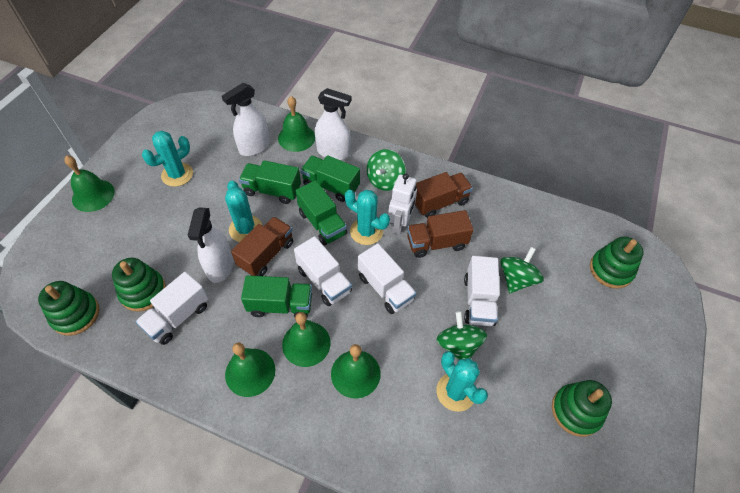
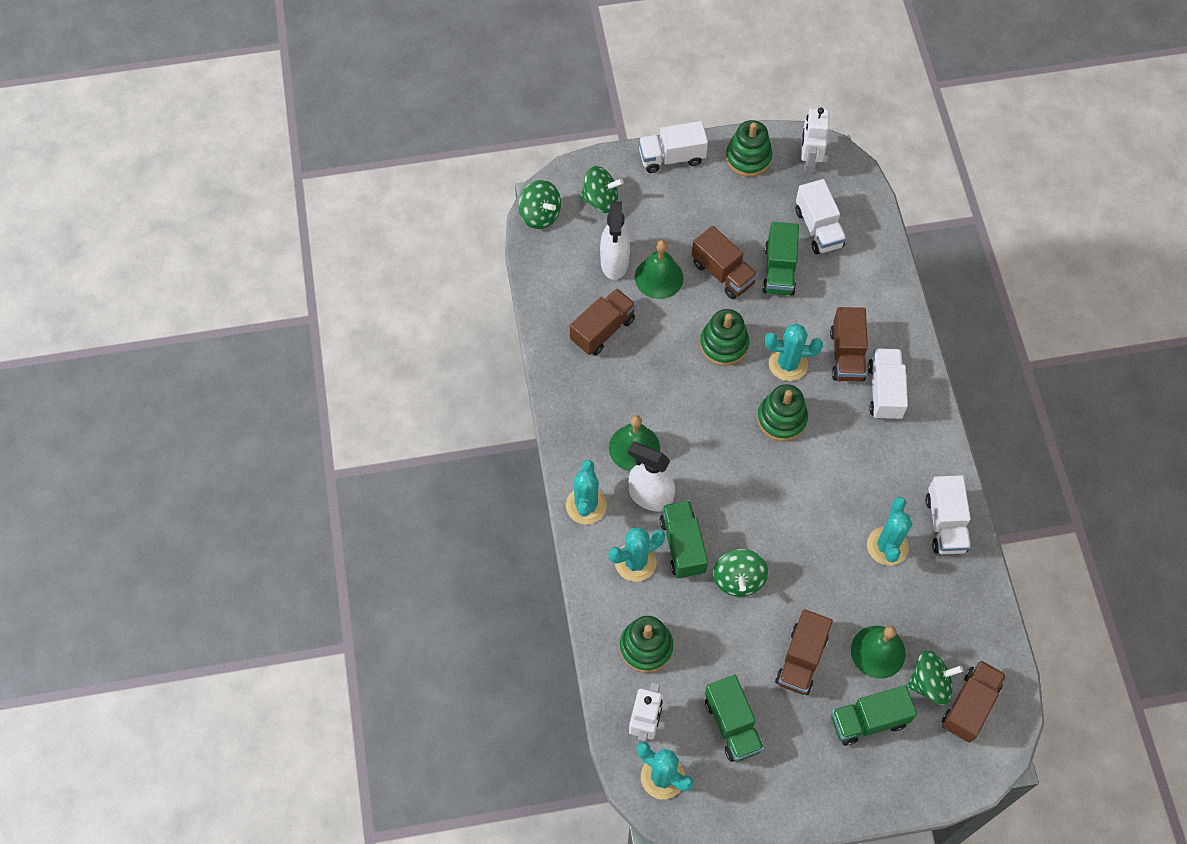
brown truck: 3 -> 5
green bell: 5 -> 3
green spinning top: 3 -> 4
turquoise cactus: 4 -> 5
white robot: 1 -> 2
white spray bottle: 3 -> 2

